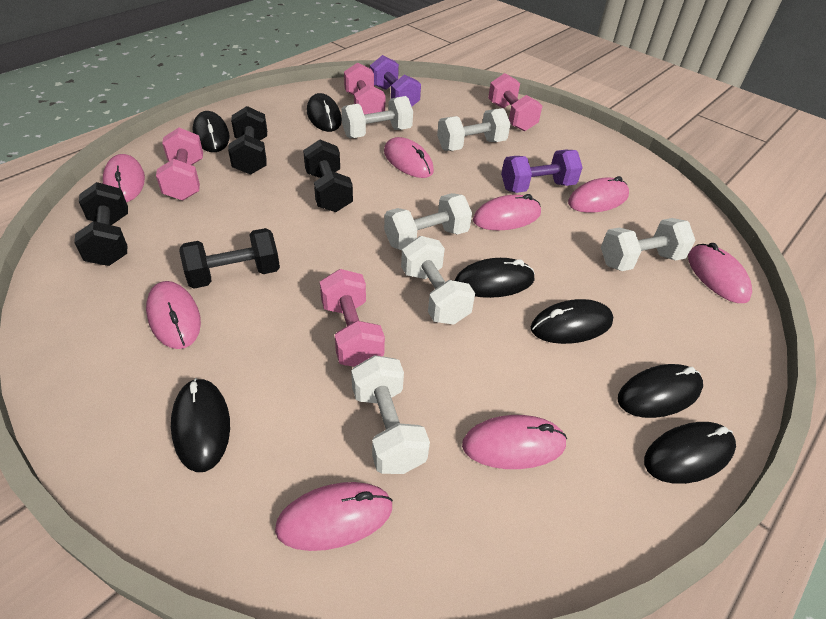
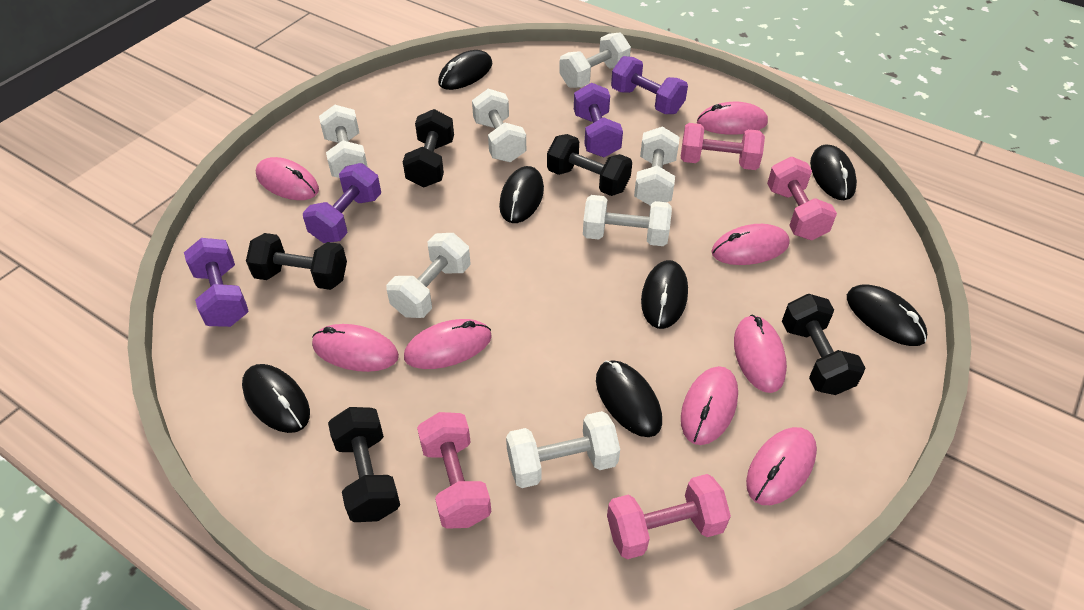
black dumbbell: 4 -> 5
purple dumbbell: 2 -> 4
white dumbbell: 6 -> 7

